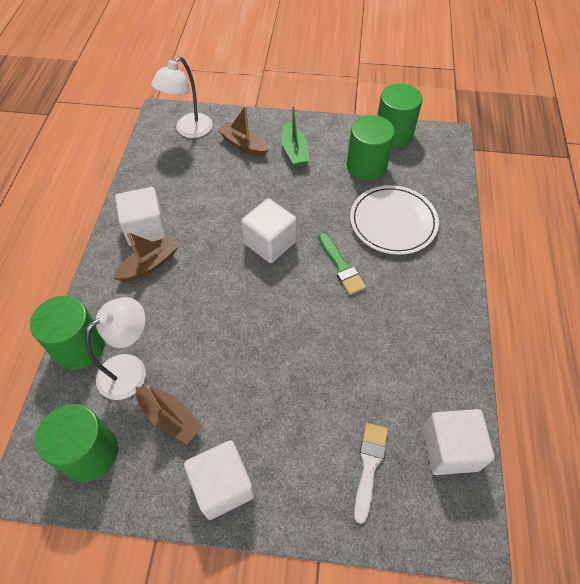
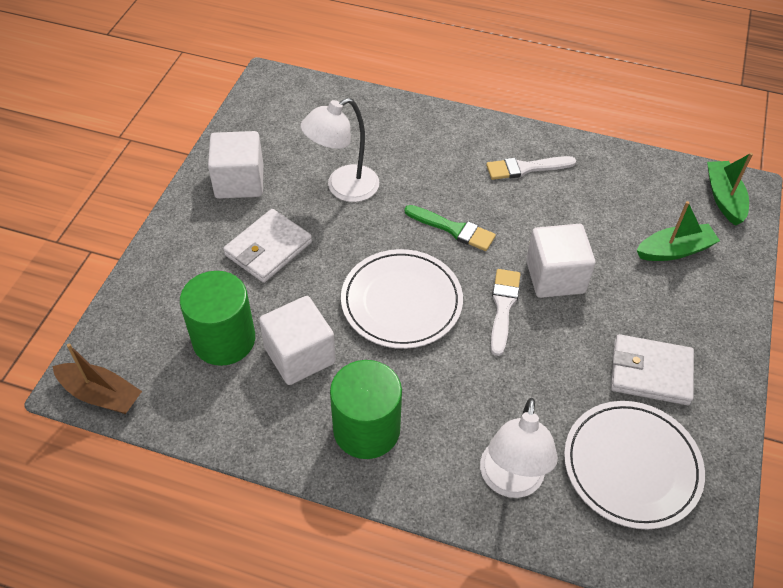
brown boat: 3 -> 1
green boat: 1 -> 2
green cylinder: 4 -> 2
white brush: 1 -> 2
white cube: 4 -> 3
white plate: 1 -> 2
white wallet: 0 -> 2

